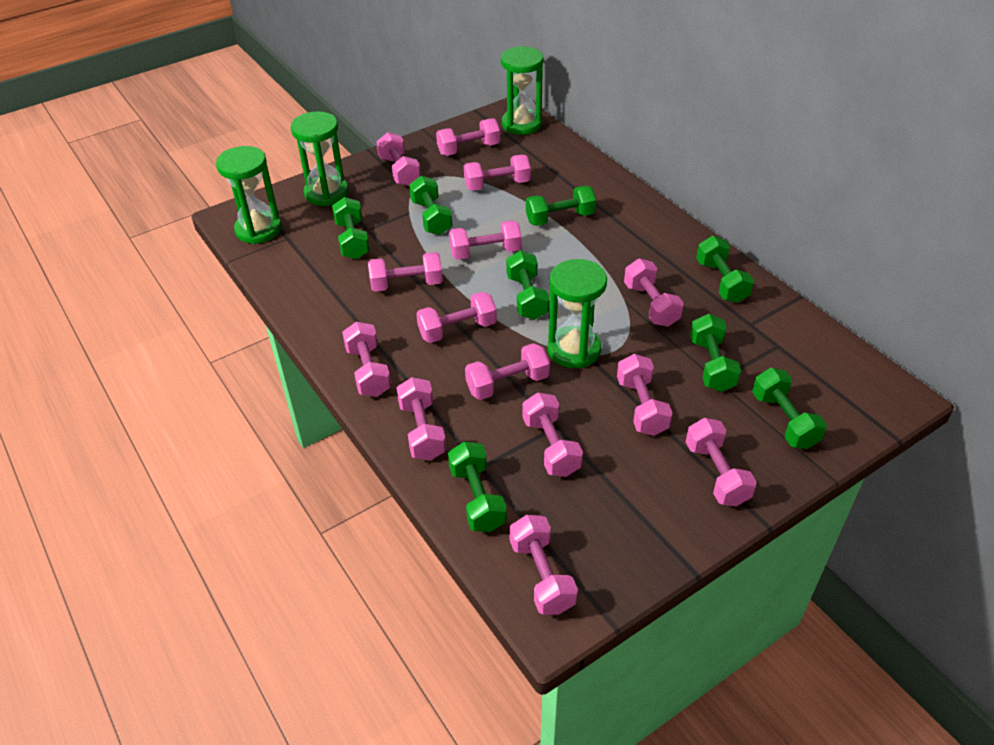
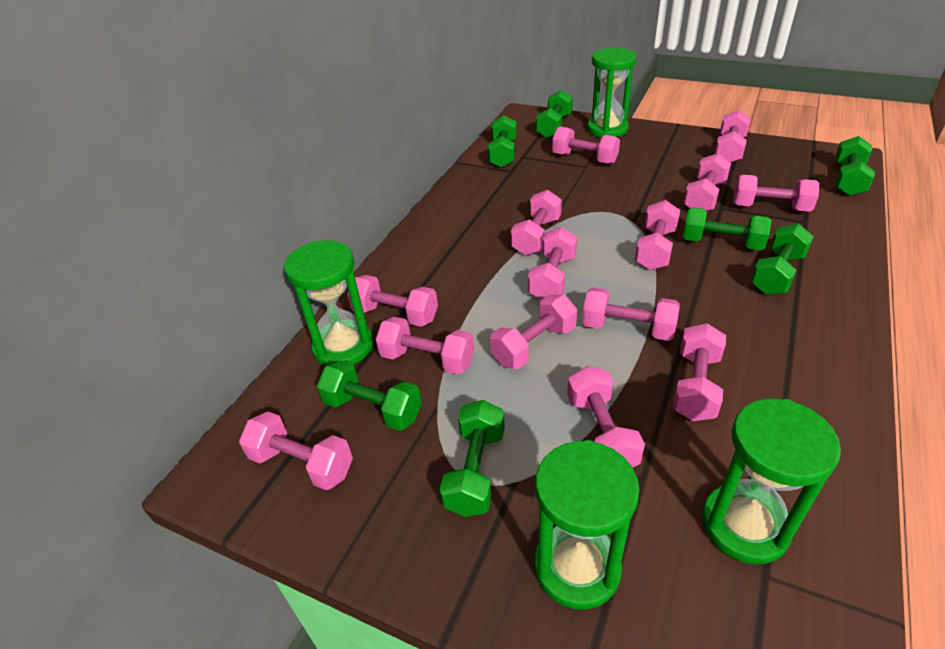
green dumbbell: 8 -> 7

